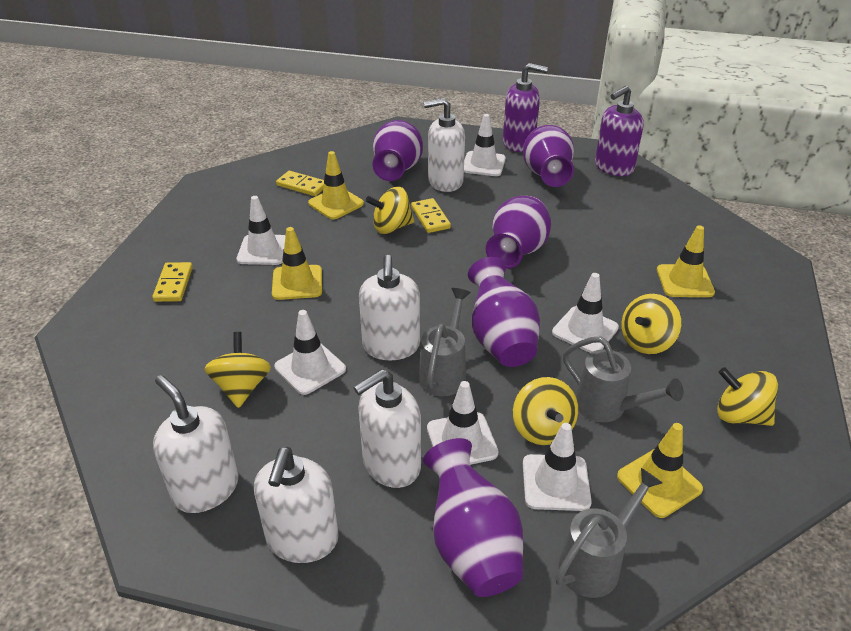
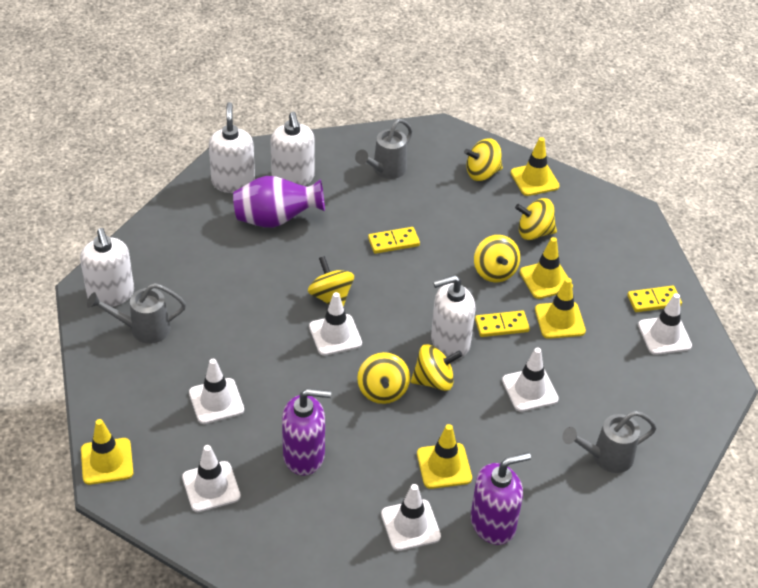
purple vase: 5 -> 1
white soap dispenser: 5 -> 4
yellow spinning top: 5 -> 6
yellow traffic cone: 4 -> 5

